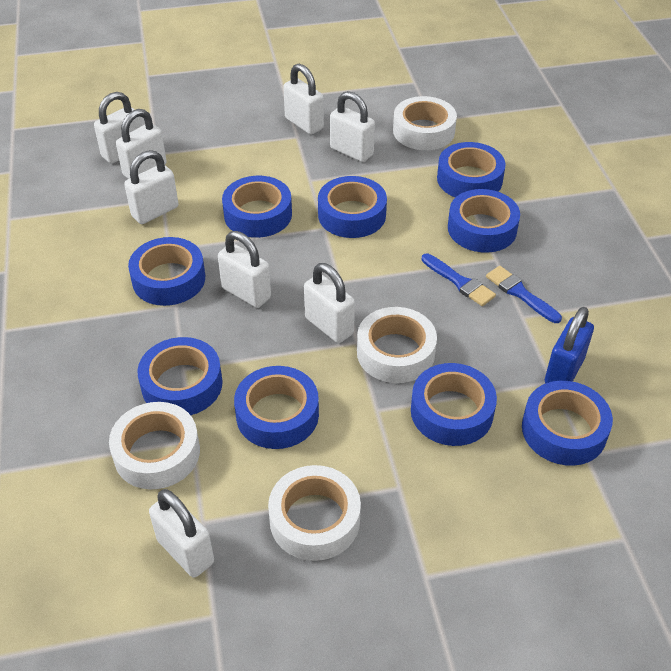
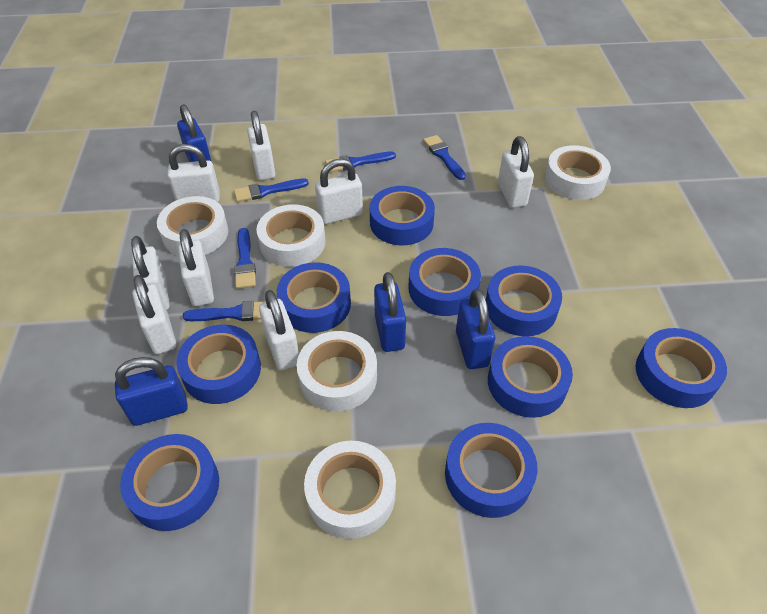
blue brush: 2 -> 5
blue padlock: 1 -> 4
white tape: 4 -> 5

